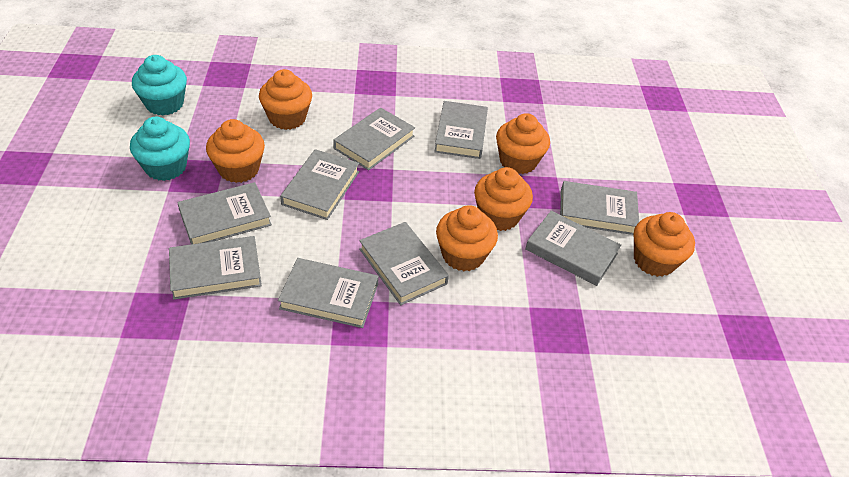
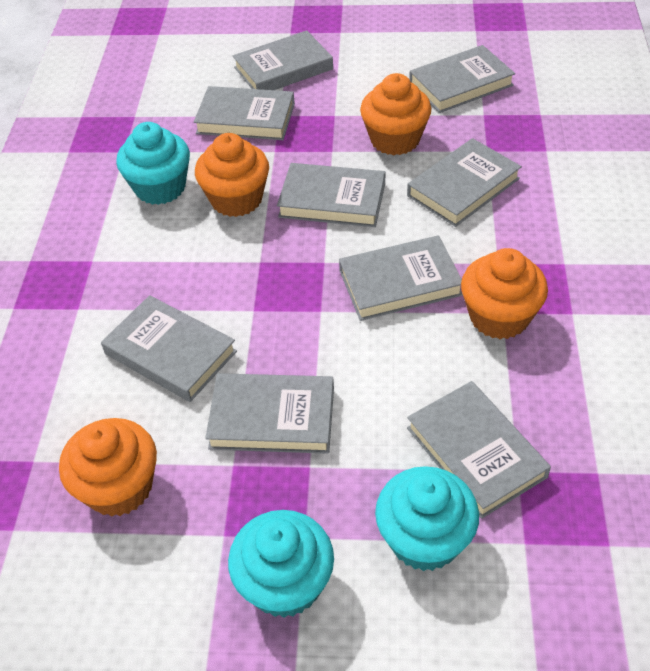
orange cupcake: 6 -> 4
turquoise cupcake: 2 -> 3

